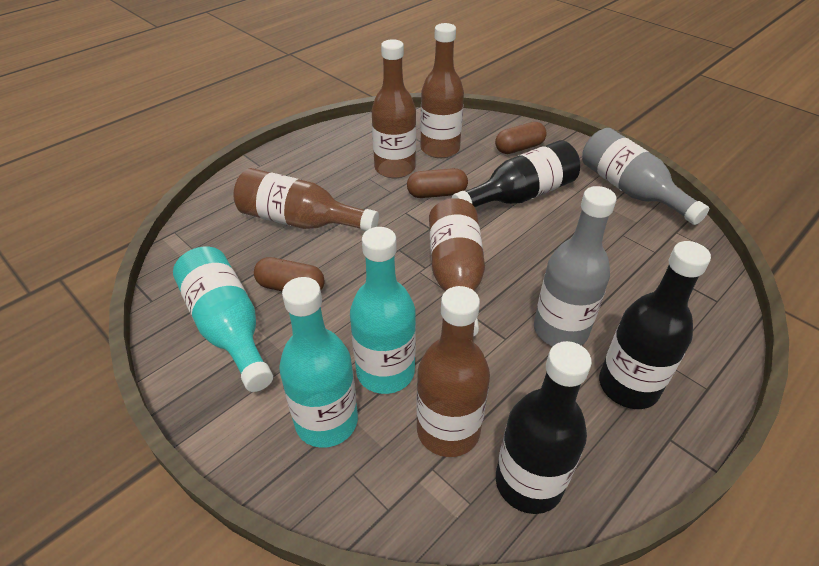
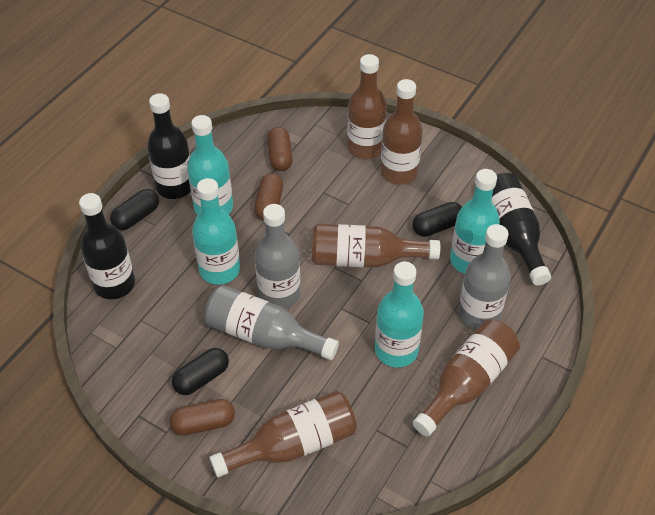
black capsule: 0 -> 3
grey bottle: 2 -> 3
turquoise bottle: 3 -> 4

